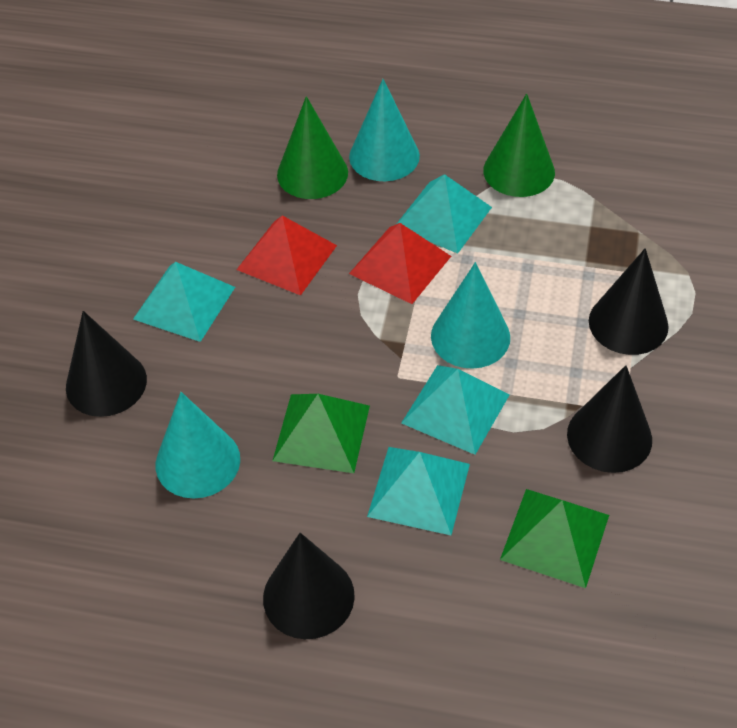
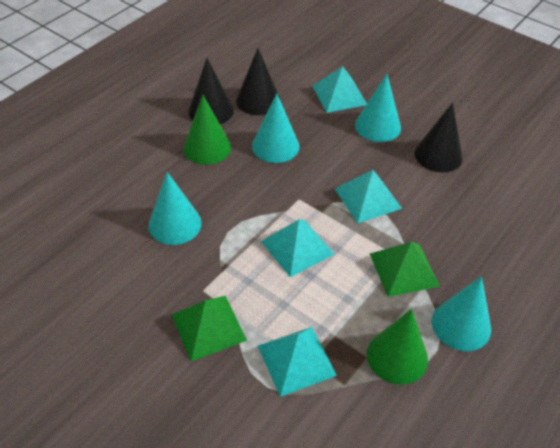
black cone: 4 -> 3
red pyramid: 2 -> 0
turquoise cone: 3 -> 4

